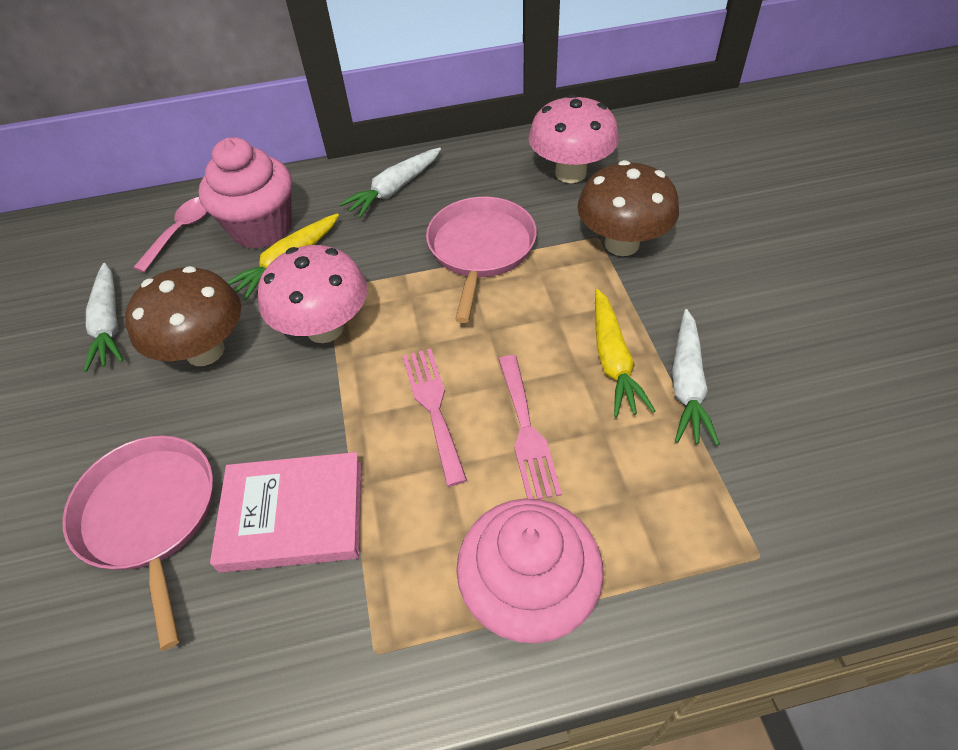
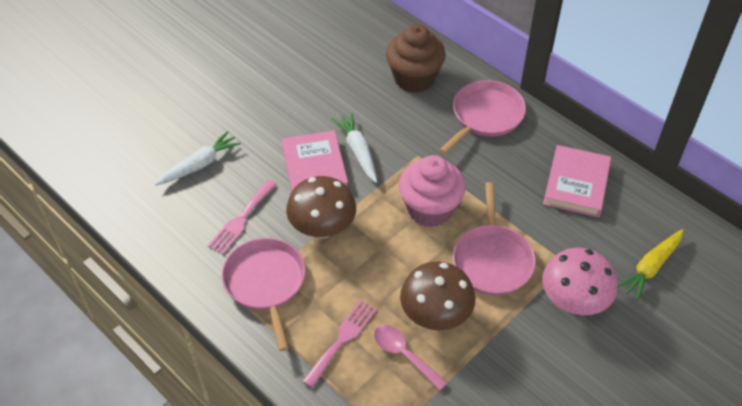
brown cupcake: 0 -> 1
pink book: 1 -> 2
pink cupcake: 2 -> 1
pink mushroom: 2 -> 1
pink pan: 2 -> 3
white carrot: 3 -> 2
yellow carrot: 2 -> 1

